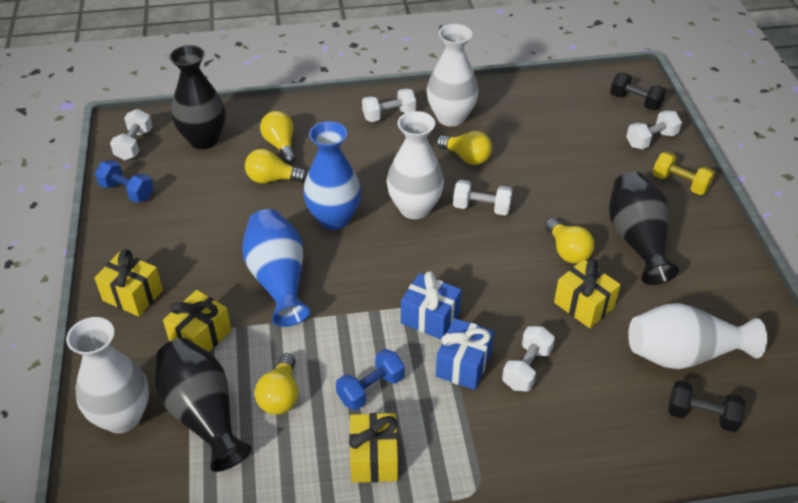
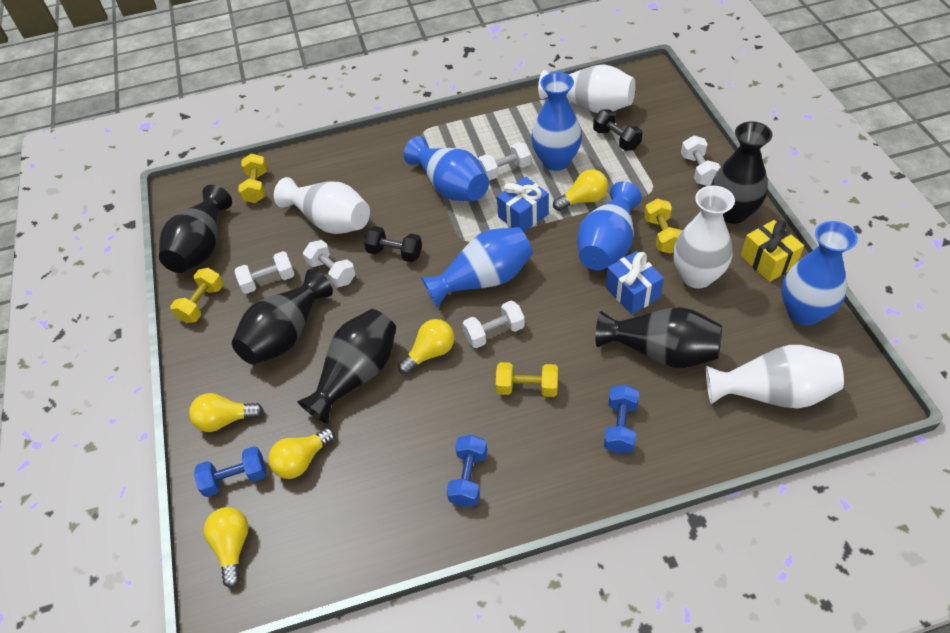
black vase: 3 -> 5
blue dumbbell: 2 -> 3
blue vase: 2 -> 5
yellow dumbbell: 1 -> 4
yellow gift: 4 -> 1

